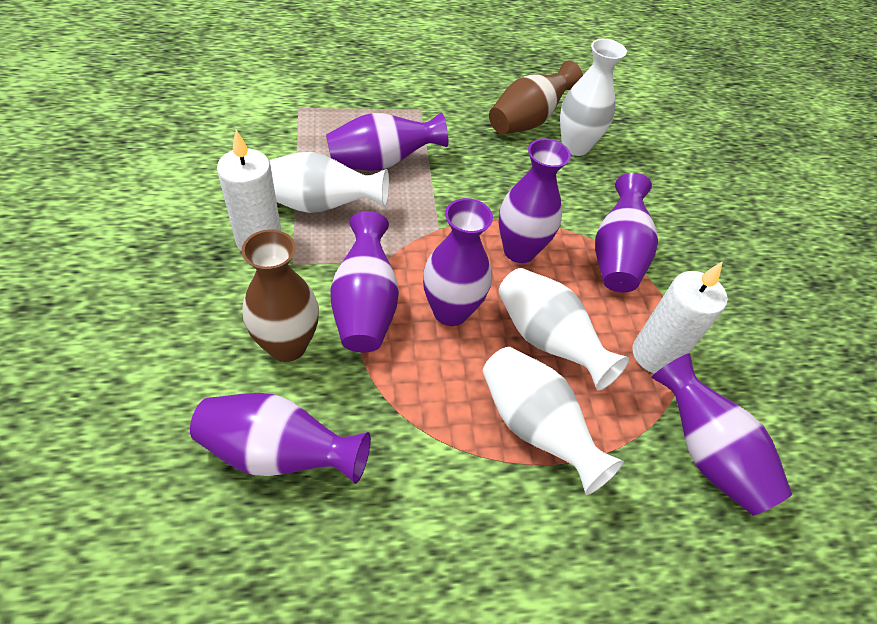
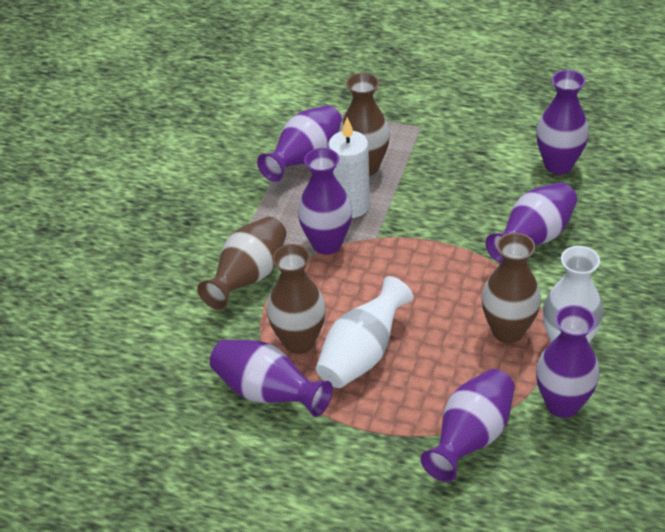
brown vase: 2 -> 4
white candle: 2 -> 1
white vase: 4 -> 2

